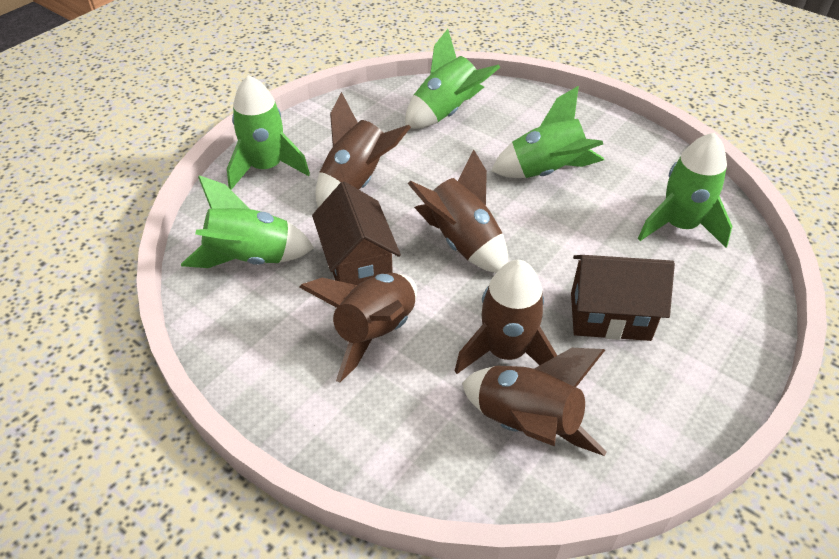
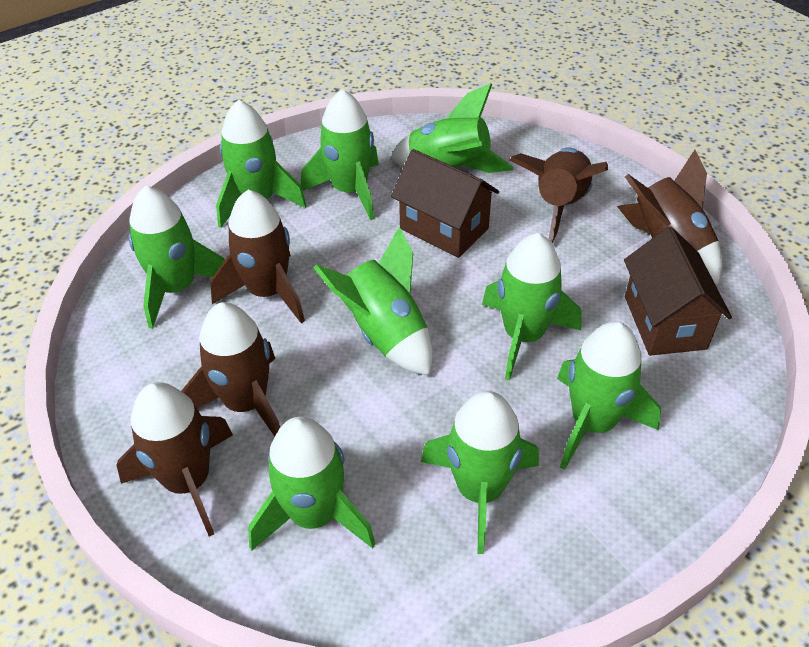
green rocket: 5 -> 9

